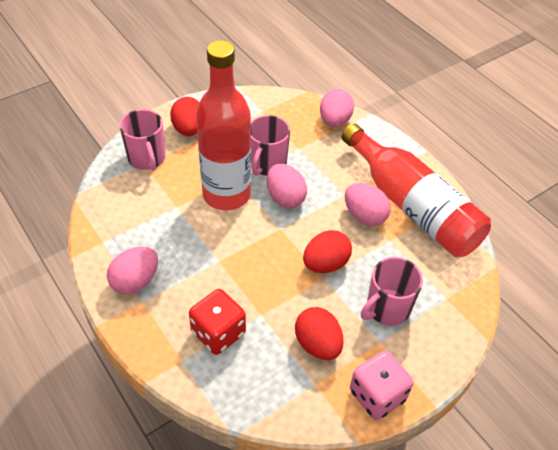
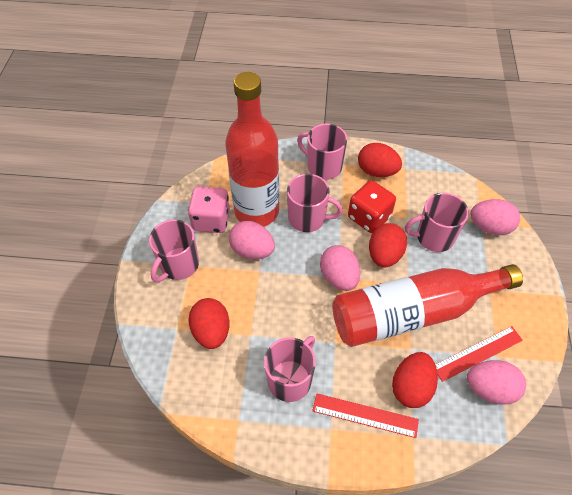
pink mug: 3 -> 5
red egg: 3 -> 4
red ruler: 0 -> 2

